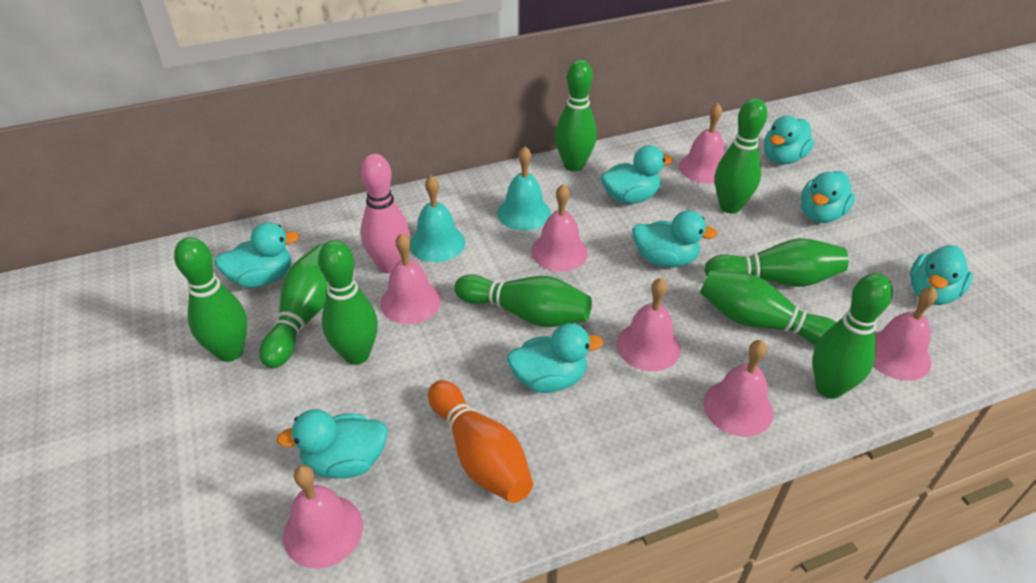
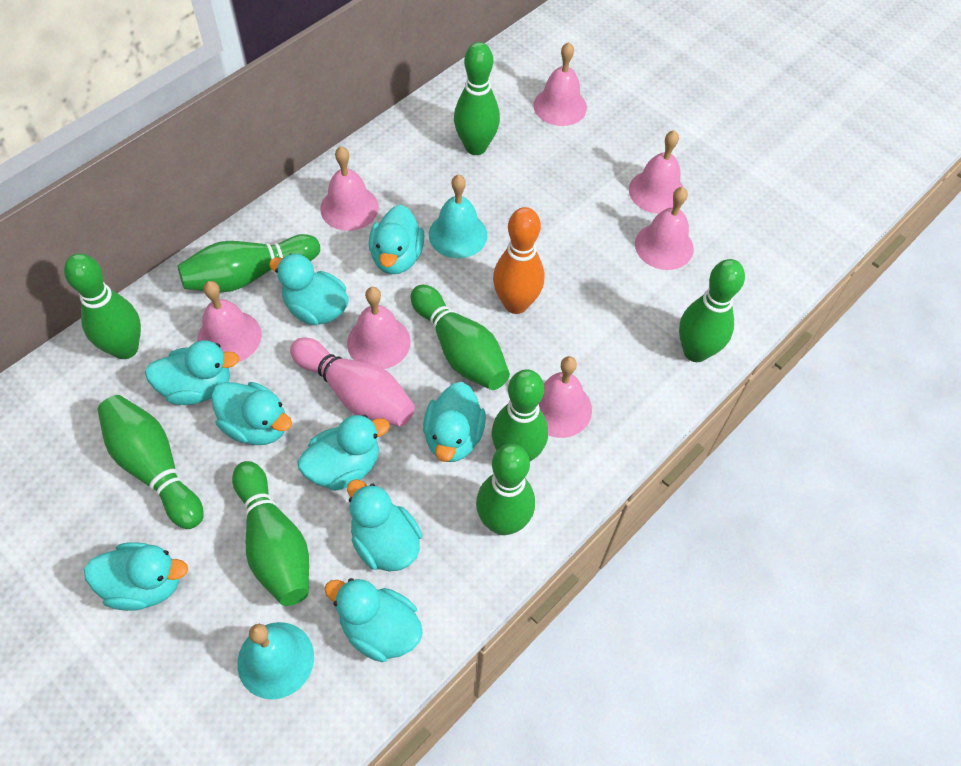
turquoise duck: 8 -> 9

